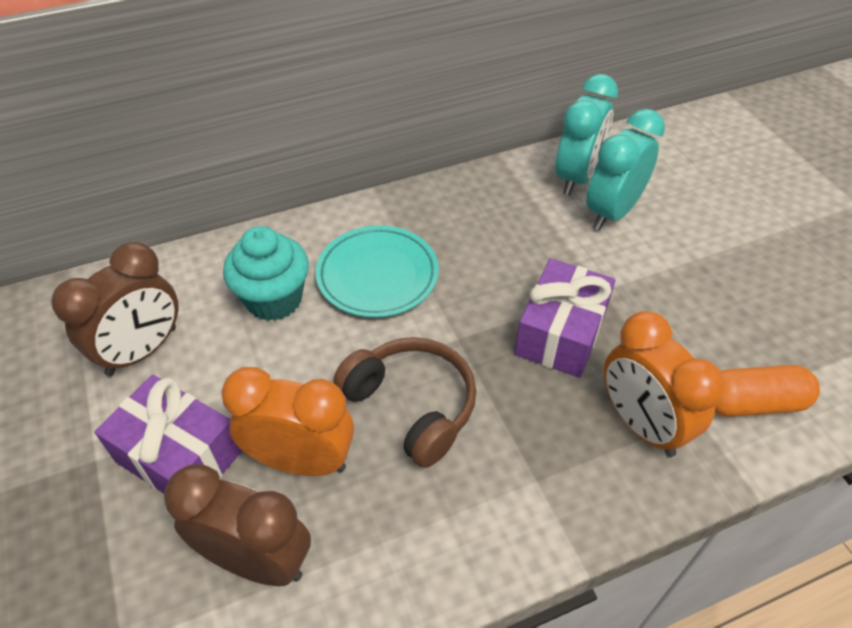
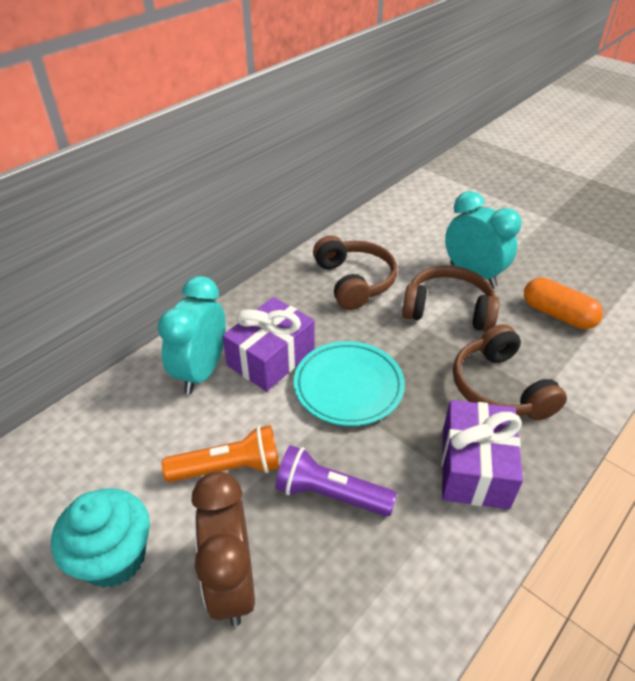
brown clock: 2 -> 1
brown headphones: 1 -> 3
orange clock: 2 -> 0
orange flashlight: 0 -> 1
purple flashlight: 0 -> 1

